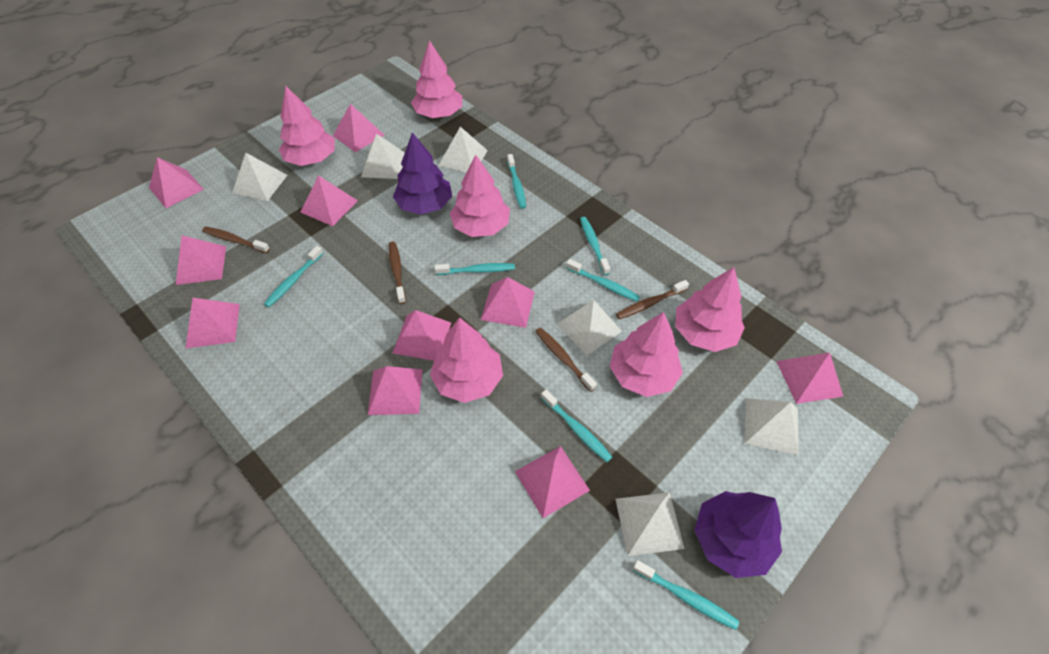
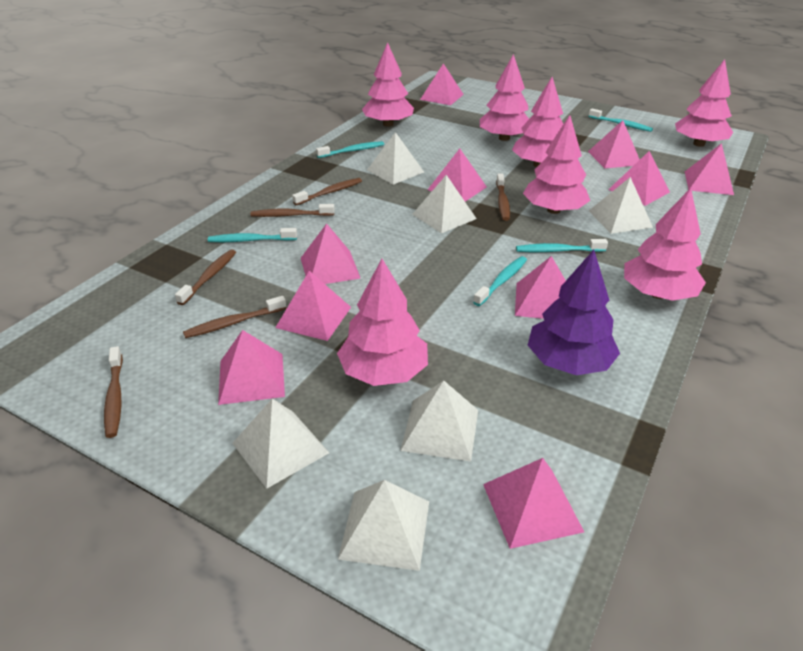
brown toothbrush: 4 -> 6
pink tree: 6 -> 7
purple tree: 2 -> 1
turquoise toothbrush: 7 -> 5

